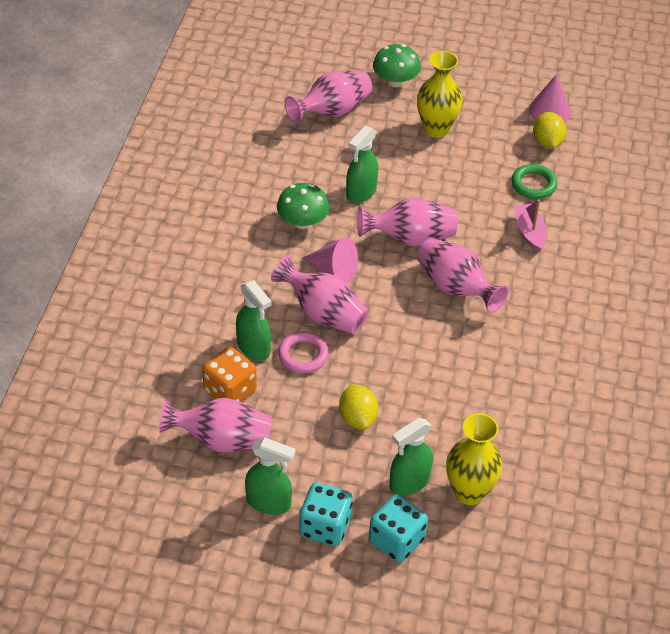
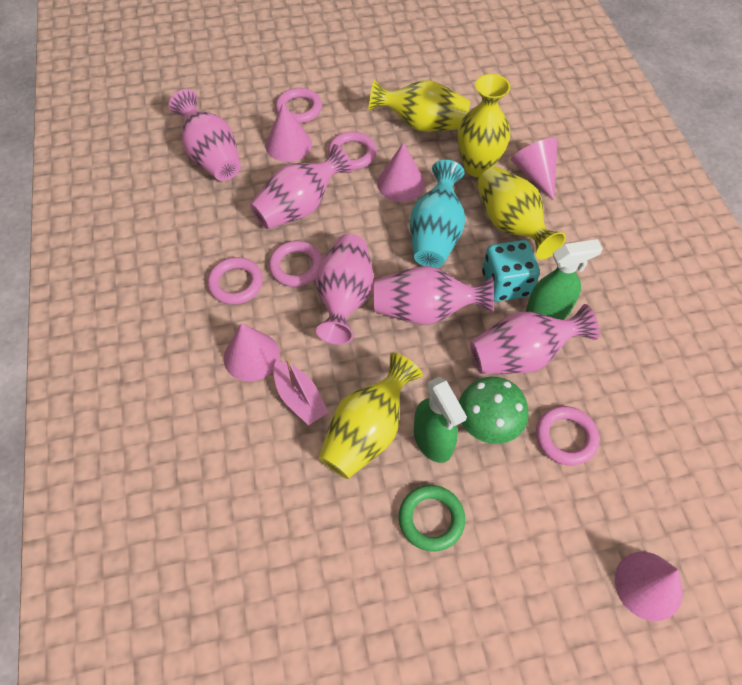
green mushroom: 2 -> 1
green spray bottle: 4 -> 2
orange dice: 1 -> 0
pink cone: 2 -> 5
pink ring: 1 -> 5
turquoise dice: 2 -> 1
turquoise vase: 0 -> 1
yellow lemon: 2 -> 0
yellow vase: 2 -> 4

